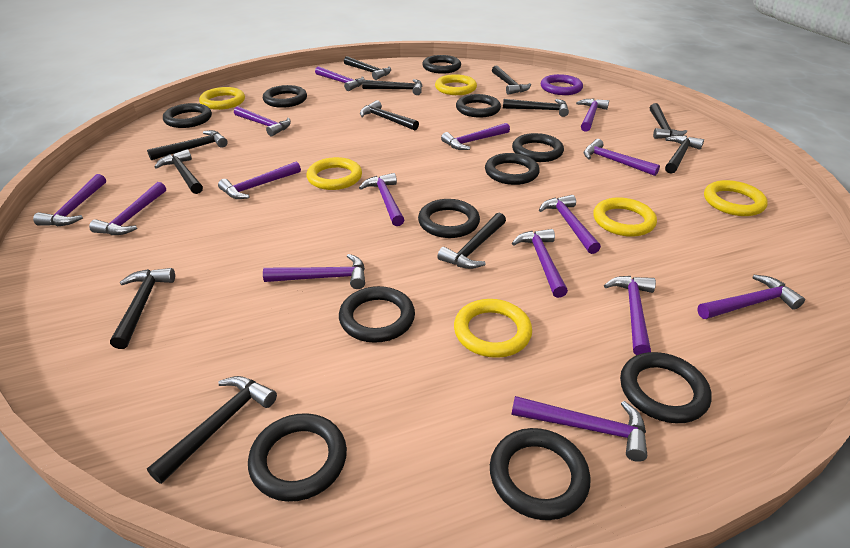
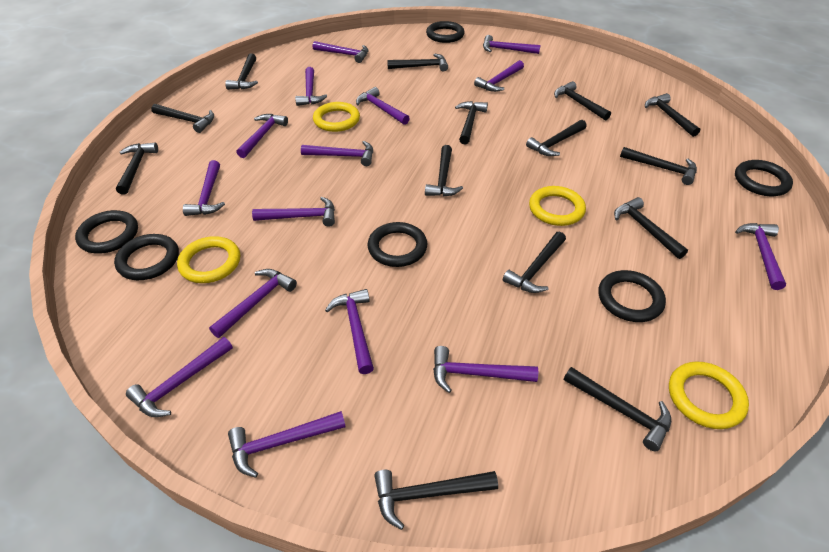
black hammer: 12 -> 14
black ring: 11 -> 6
purple ring: 1 -> 0
yellow ring: 6 -> 4

